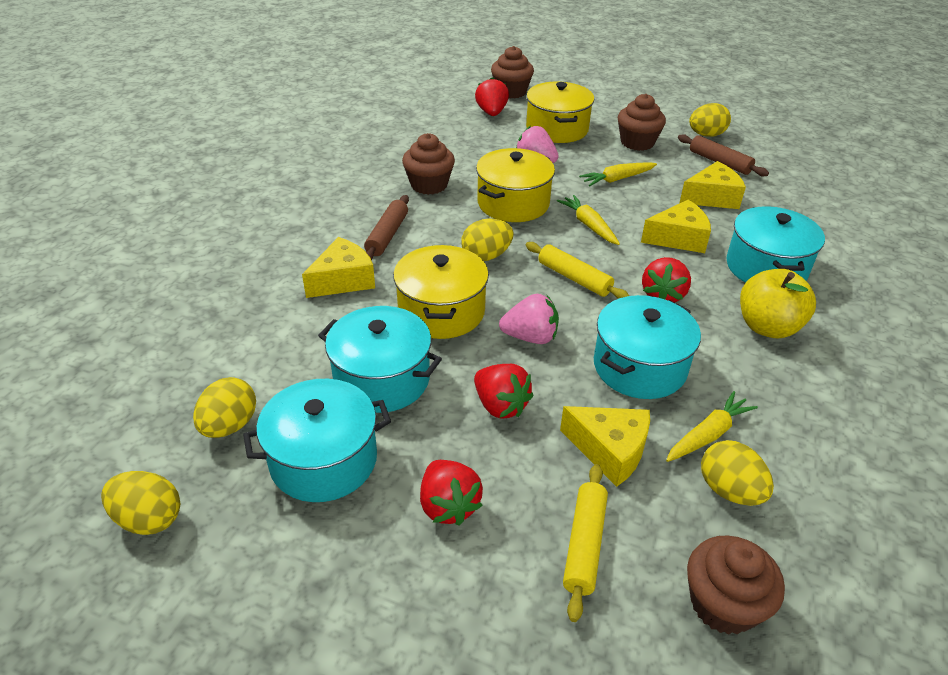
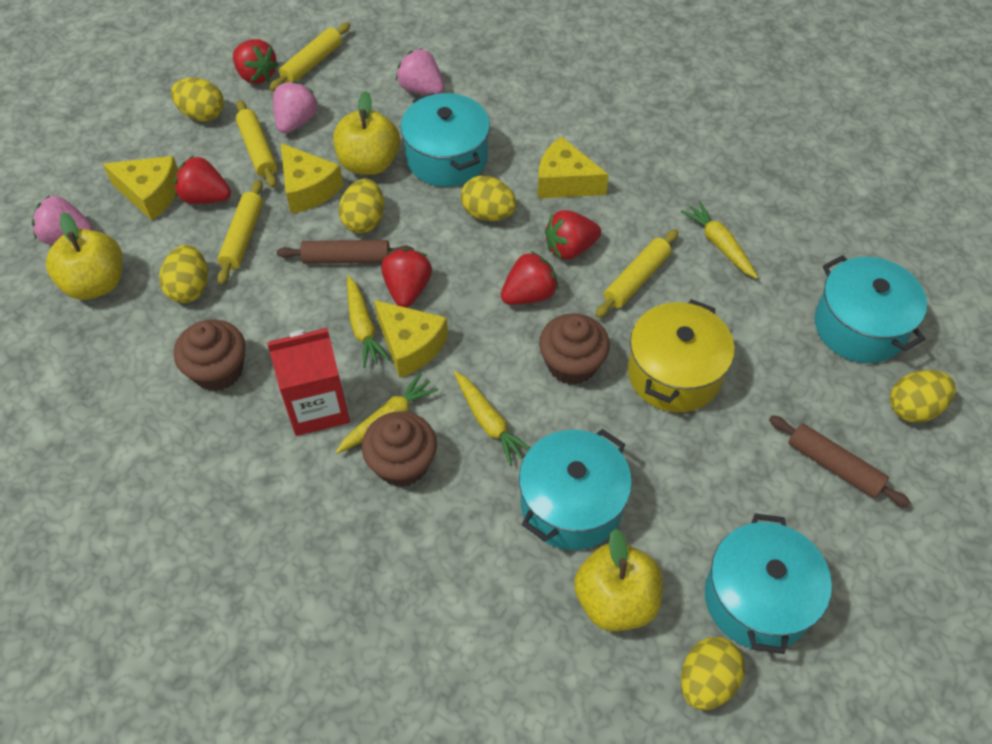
brown cupcake: 4 -> 3
pink strawberry: 2 -> 3
red carton: 0 -> 1
red strawberry: 4 -> 5
yellow apple: 1 -> 3
yellow carrot: 3 -> 4
yellow egg: 5 -> 6
yellow pot: 3 -> 1
yellow rolling pin: 2 -> 4

